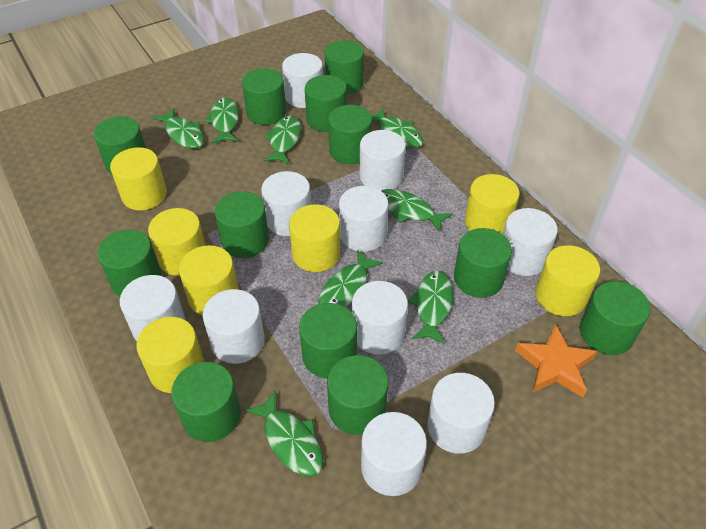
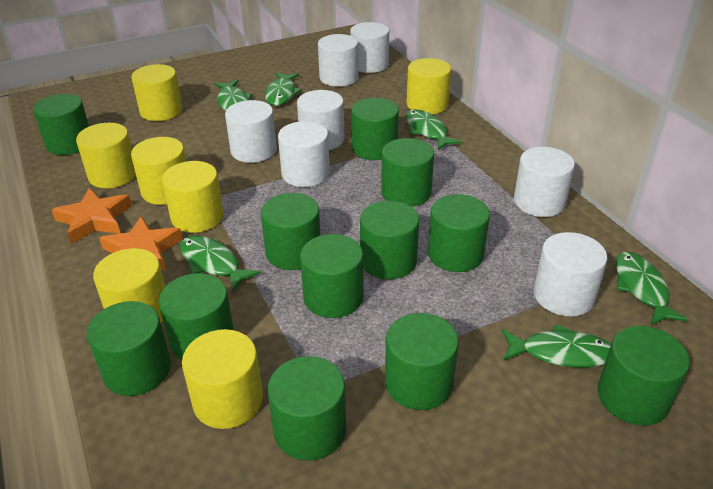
green fish: 8 -> 6
orange star: 1 -> 2
white cylinder: 10 -> 7

